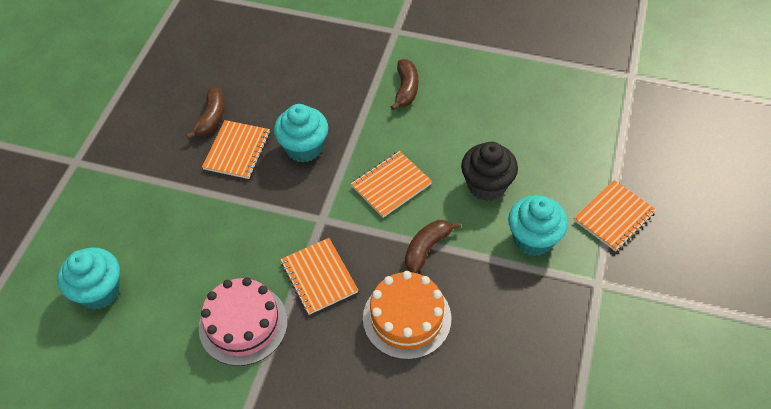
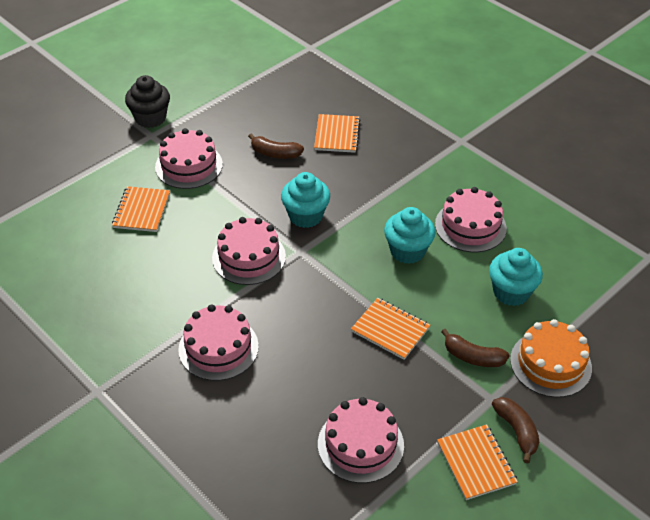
pink cake: 1 -> 5

